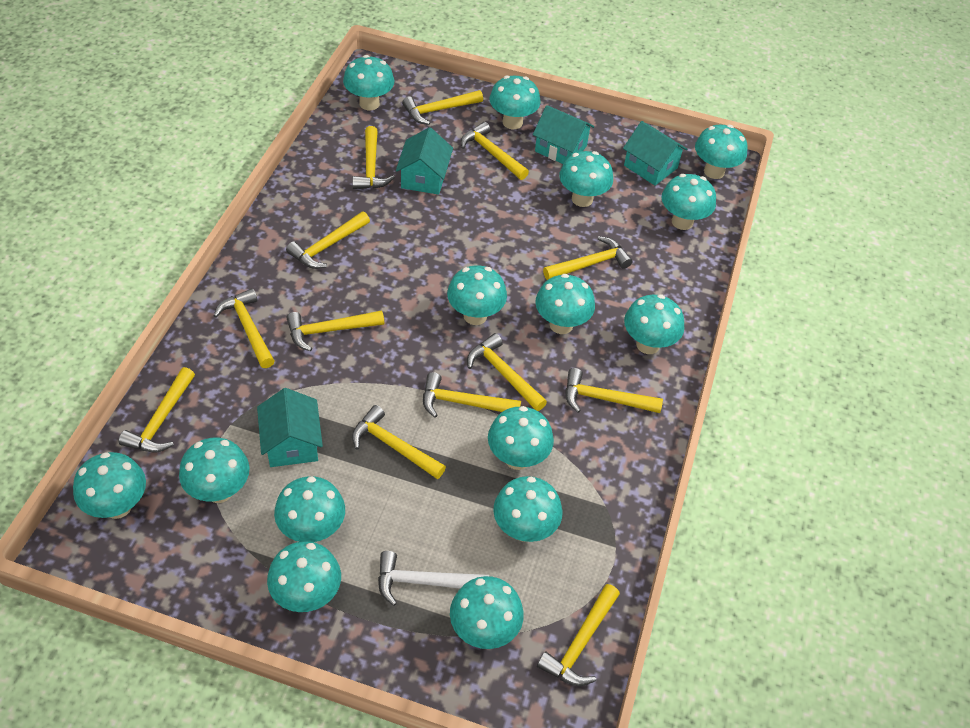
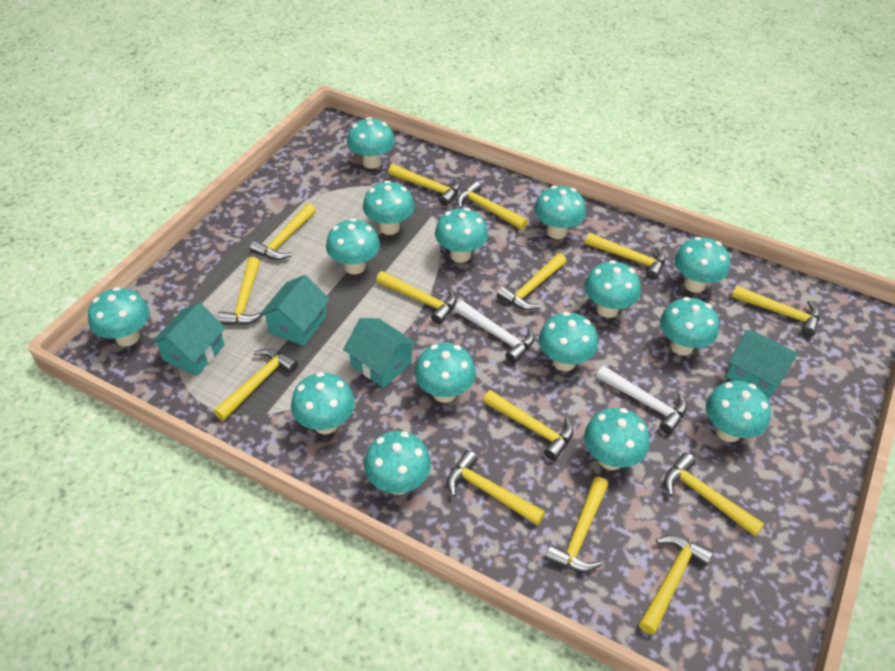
white hammer: 1 -> 2
yellow hammer: 13 -> 14

